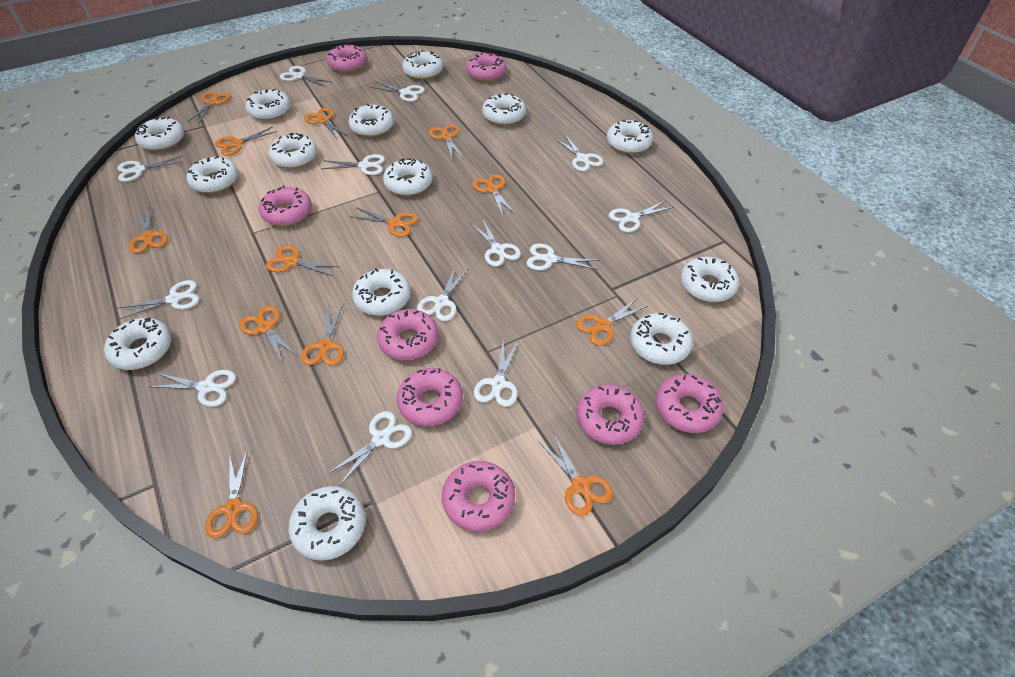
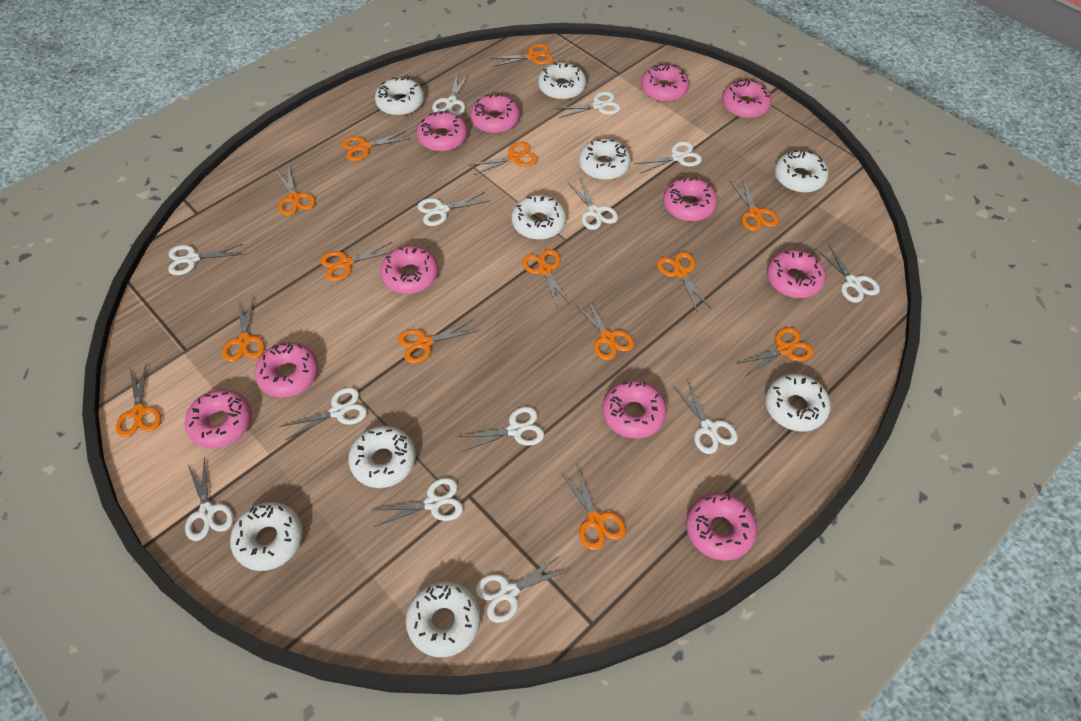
orange scissors: 13 -> 14
pink donut: 8 -> 11
white donut: 14 -> 9

